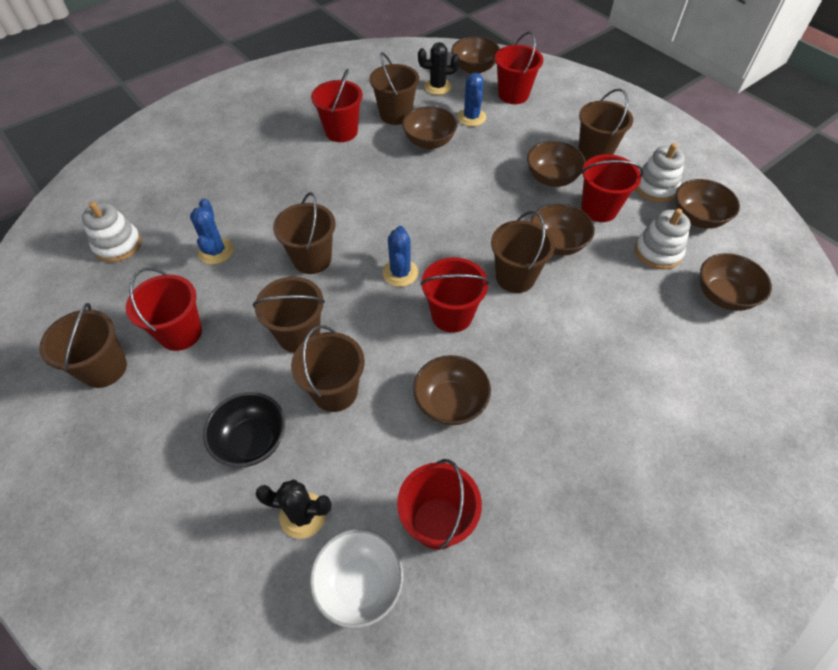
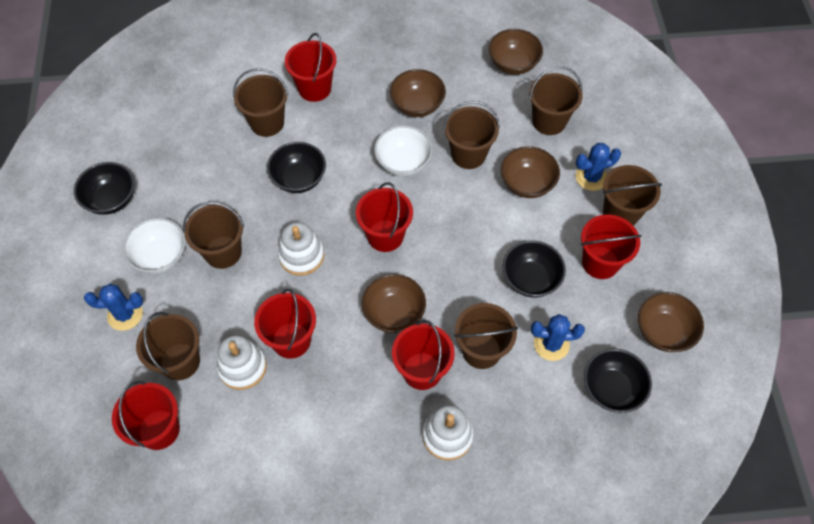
black bowl: 1 -> 4
black cactus: 2 -> 0
brown bowl: 7 -> 5
white bowl: 1 -> 2

